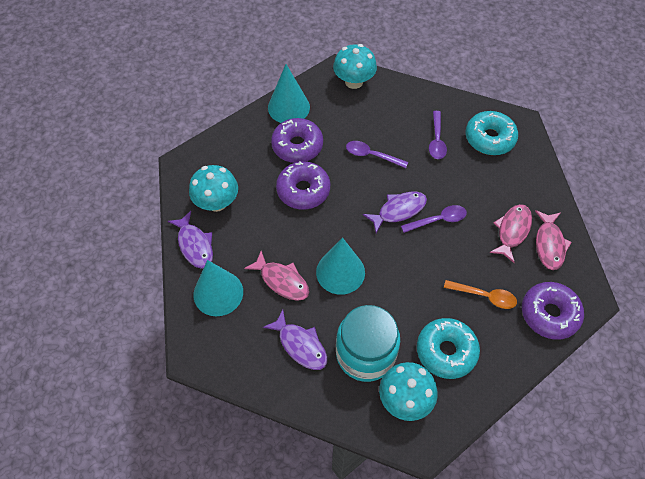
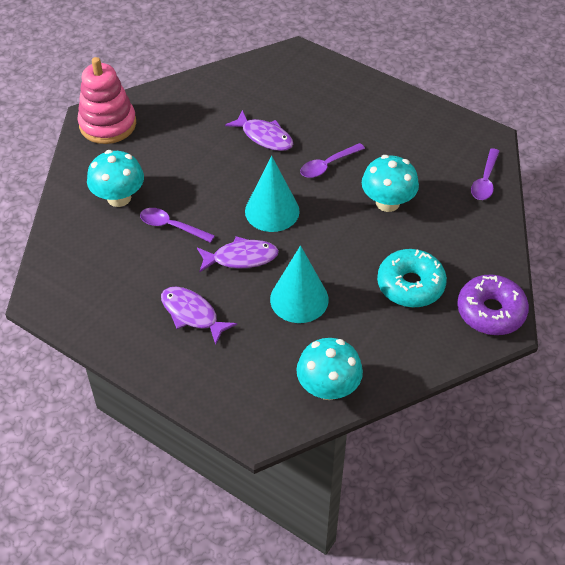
orange spoon: 1 -> 0
pink fish: 3 -> 0
pink stacking toy: 0 -> 1
purple donut: 3 -> 1
turquoise cone: 3 -> 2
turquoise donut: 2 -> 1
turquoise jar: 1 -> 0

